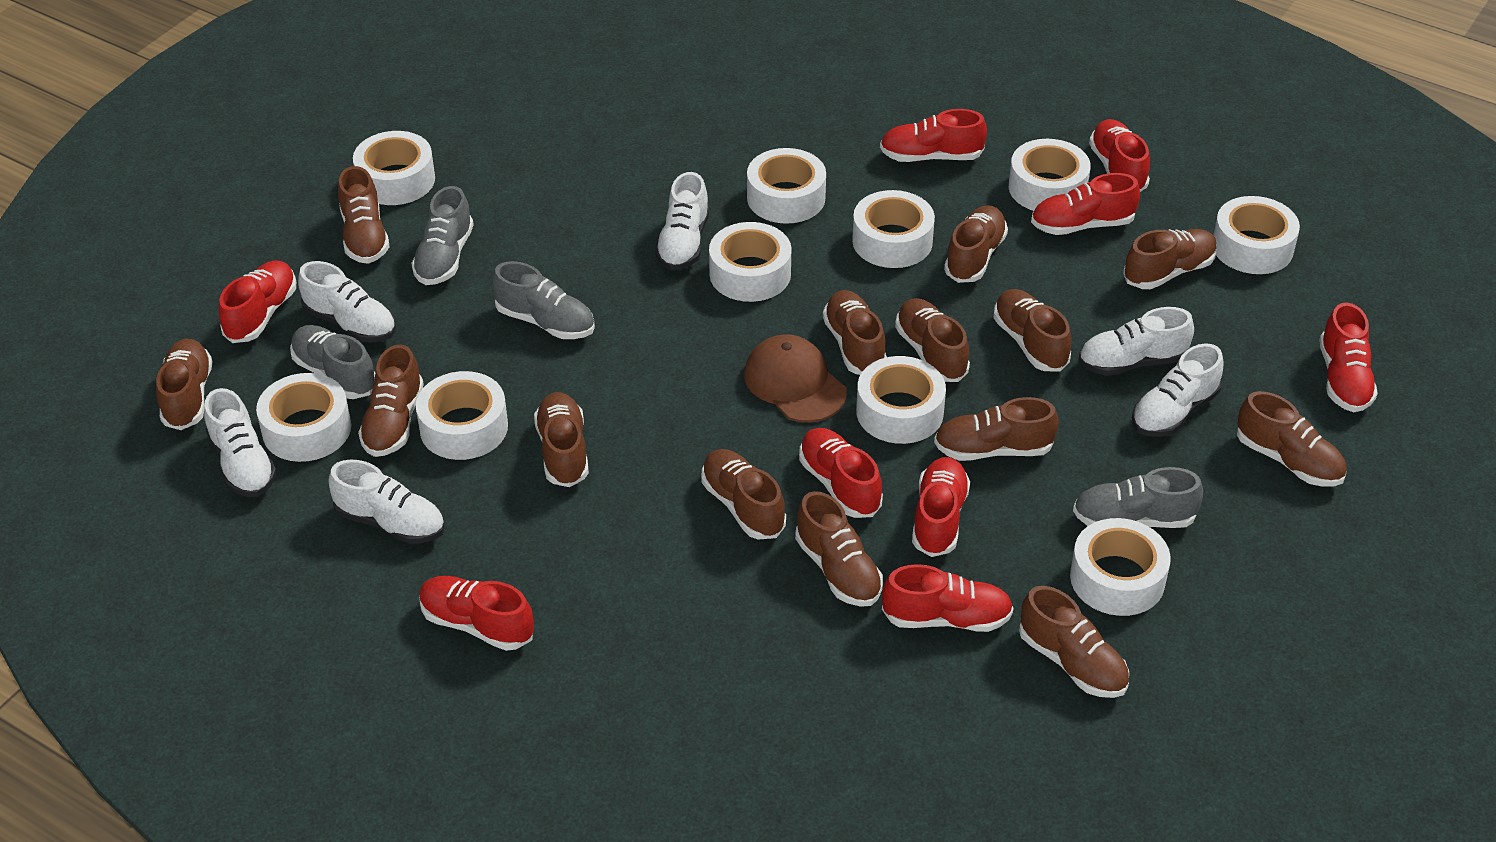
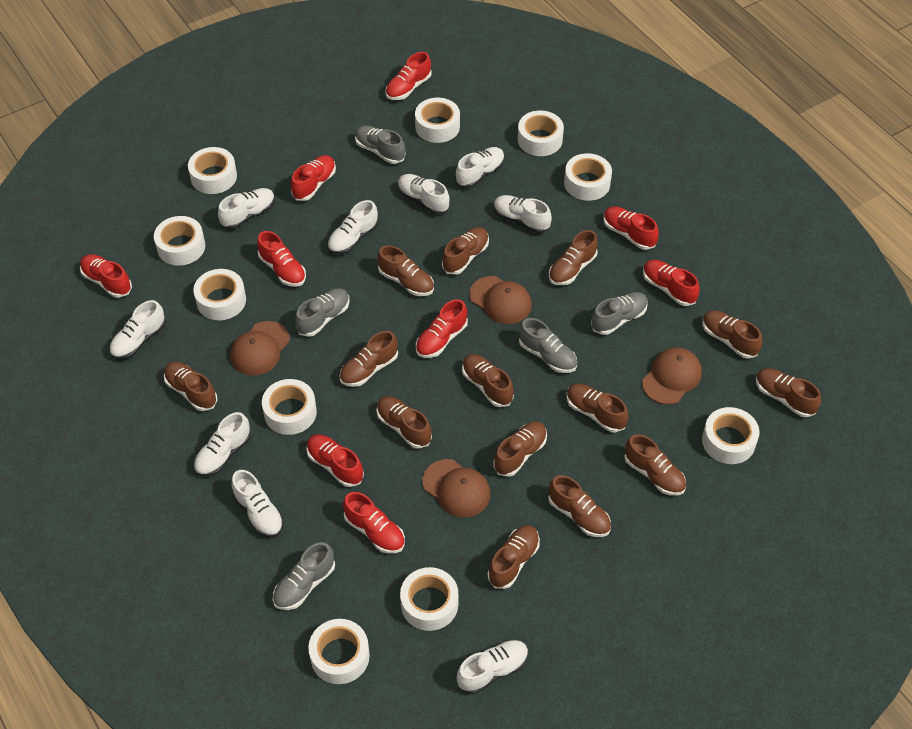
brown cap: 1 -> 4
grey shoe: 4 -> 5
white shoe: 6 -> 9

